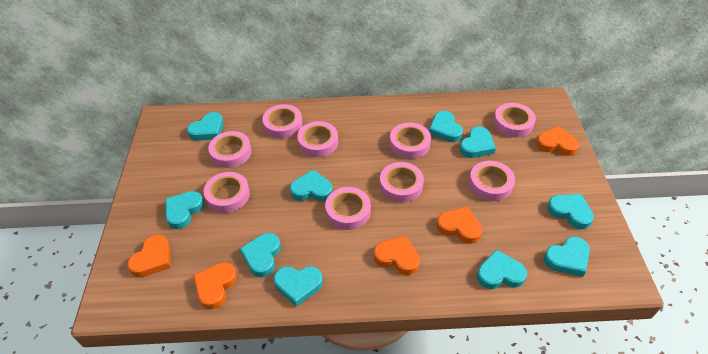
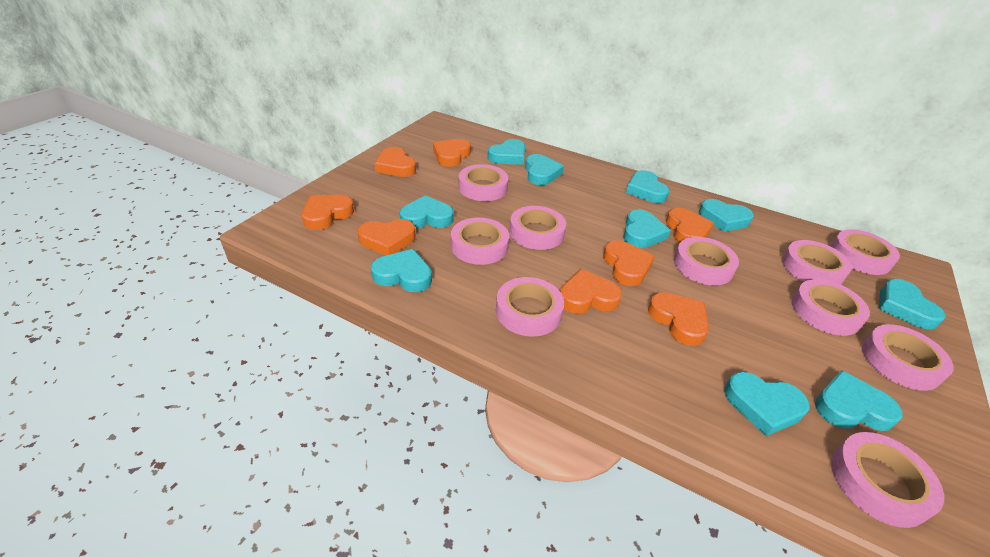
orange heart: 5 -> 8
pink tape: 9 -> 10

